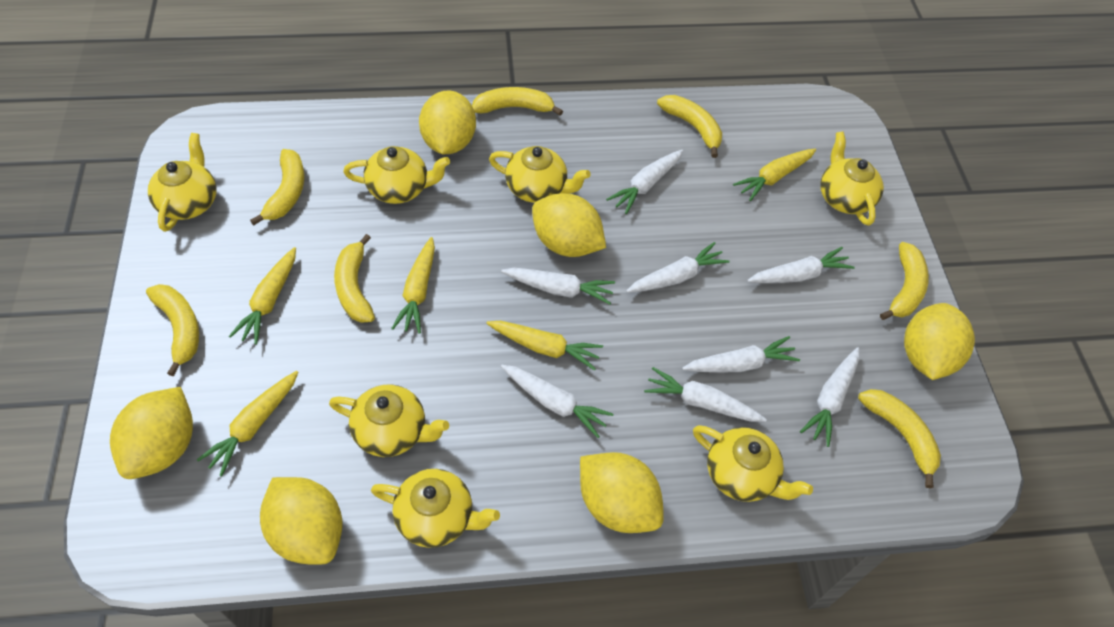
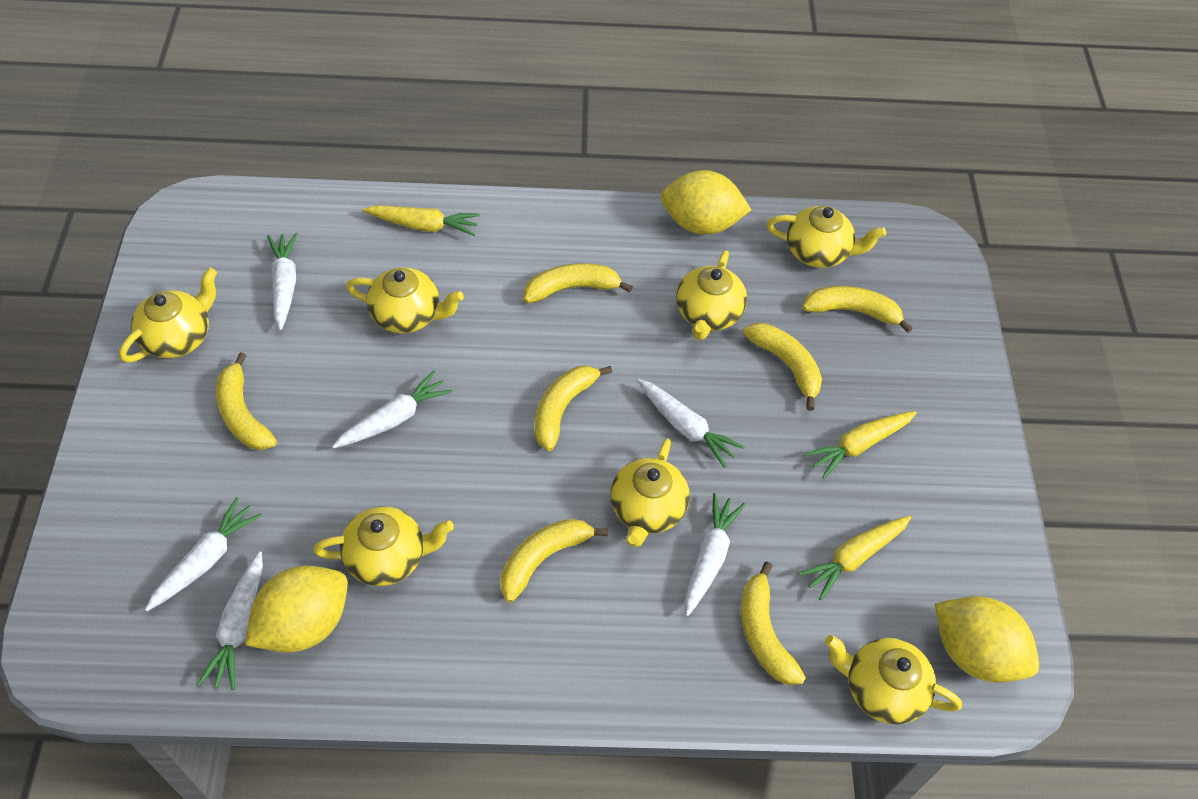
white carrot: 8 -> 6
yellow carrot: 5 -> 3
yellow lemon: 6 -> 3

